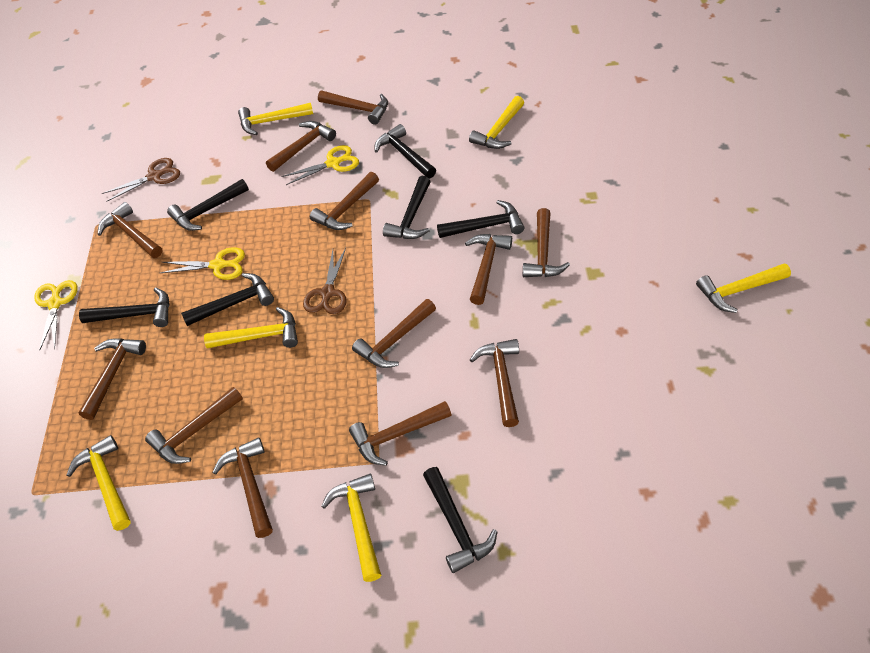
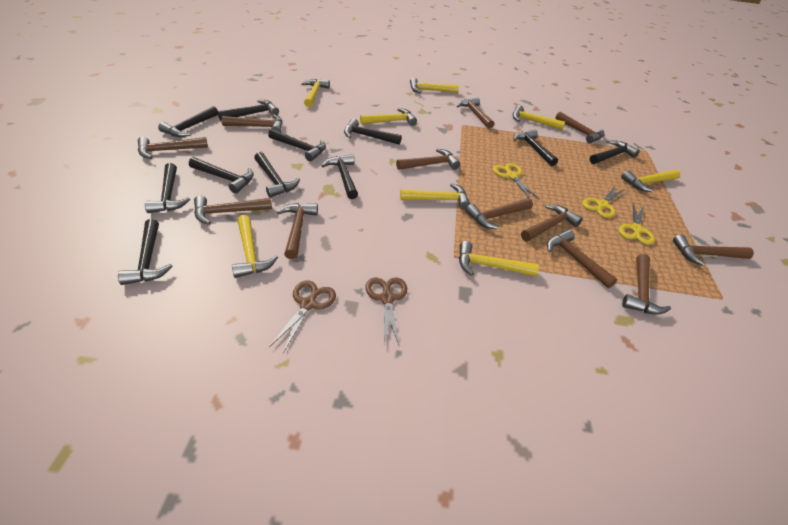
black hammer: 7 -> 11
yellow hammer: 6 -> 8

